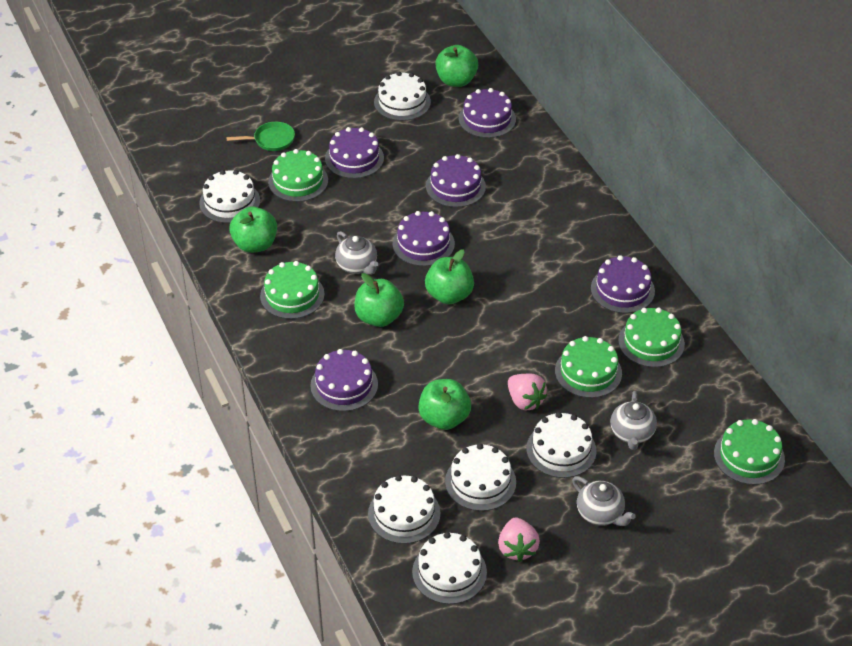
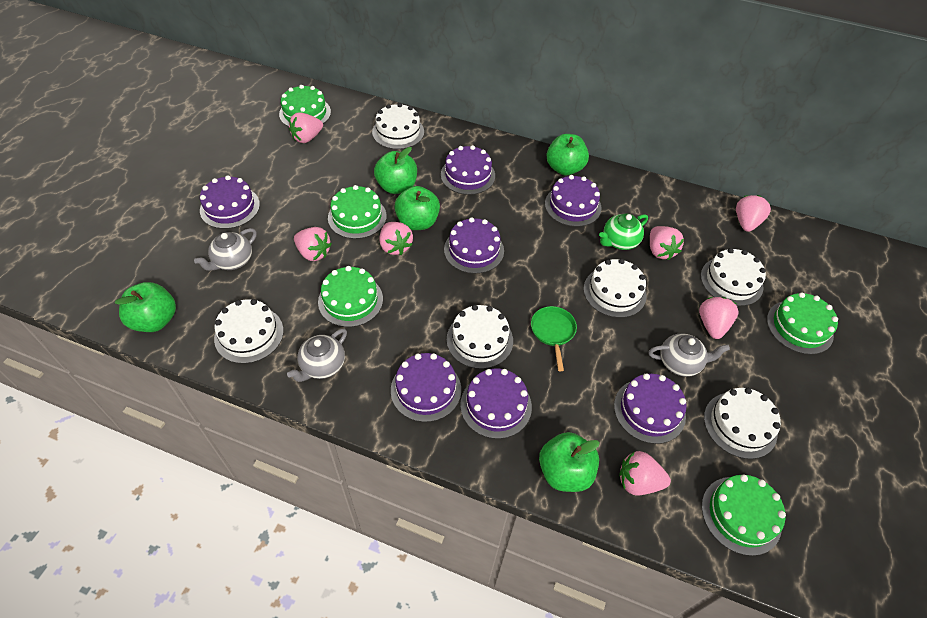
green teapot: 0 -> 1
pink strawberry: 2 -> 7
purple cake: 6 -> 7

